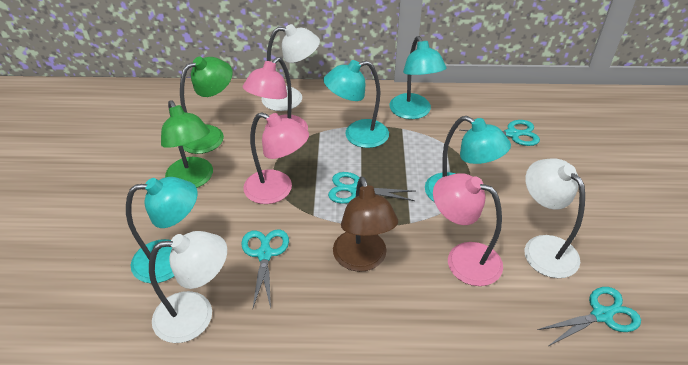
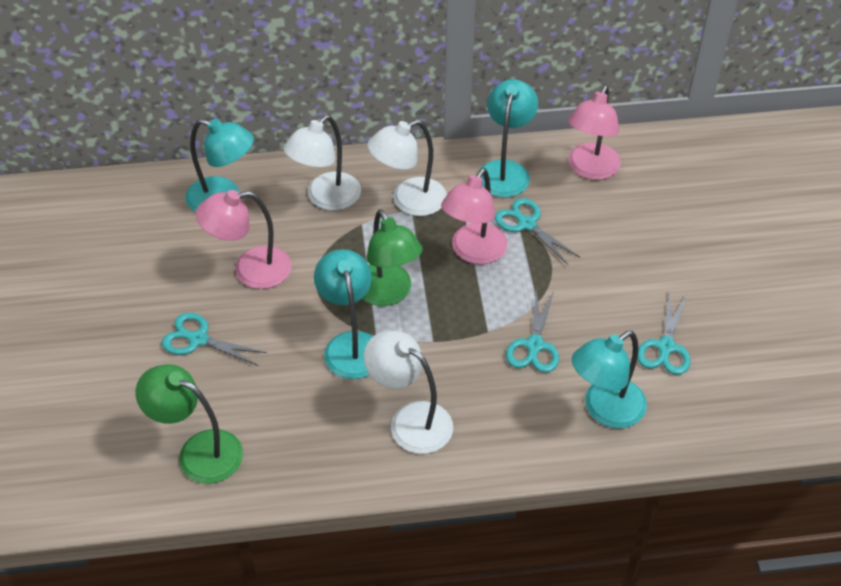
brown lamp: 1 -> 0

